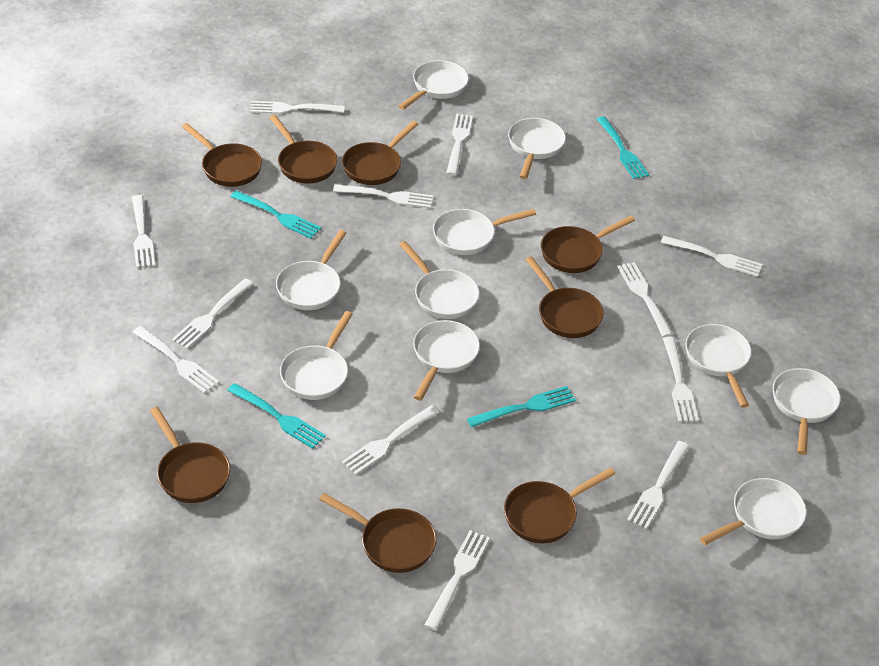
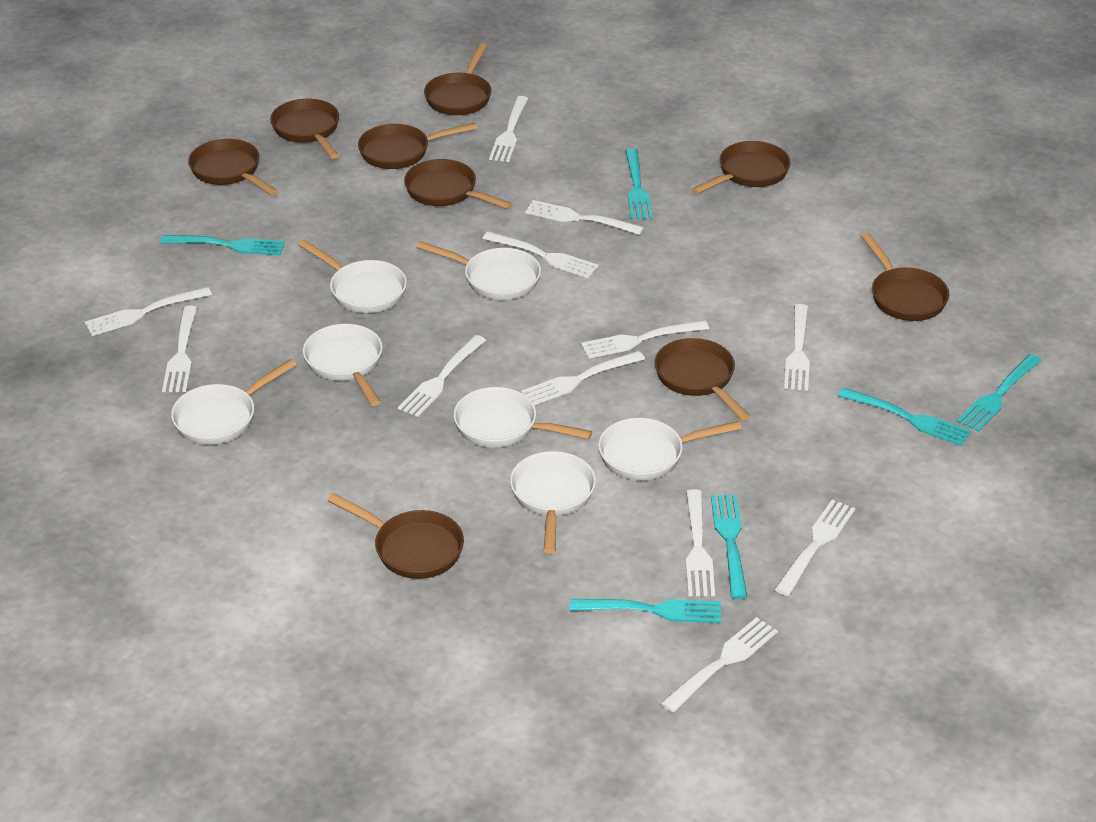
brown pan: 8 -> 9
turquoise fork: 4 -> 6
white pan: 10 -> 7

